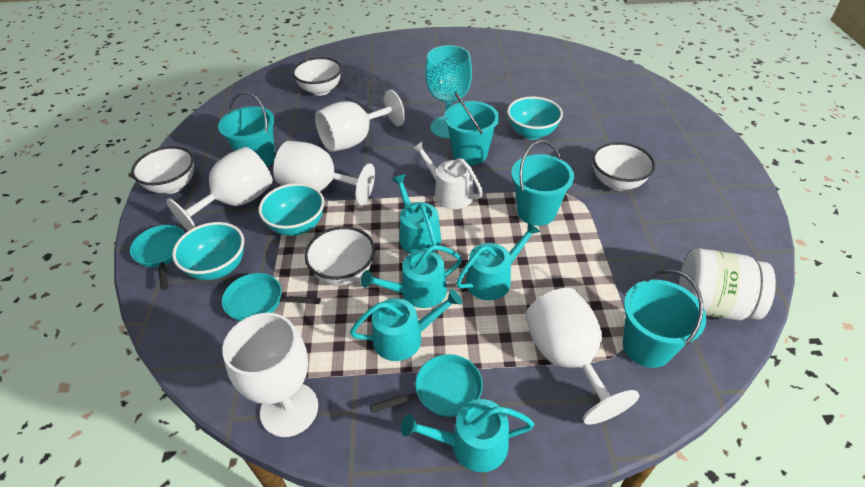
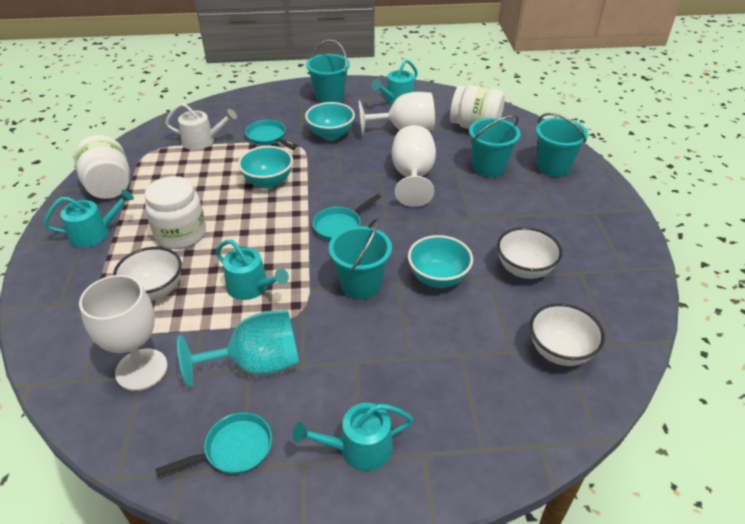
turquoise watering can: 5 -> 4
white bowl: 4 -> 3
white goblet: 5 -> 3
white jar: 1 -> 3

